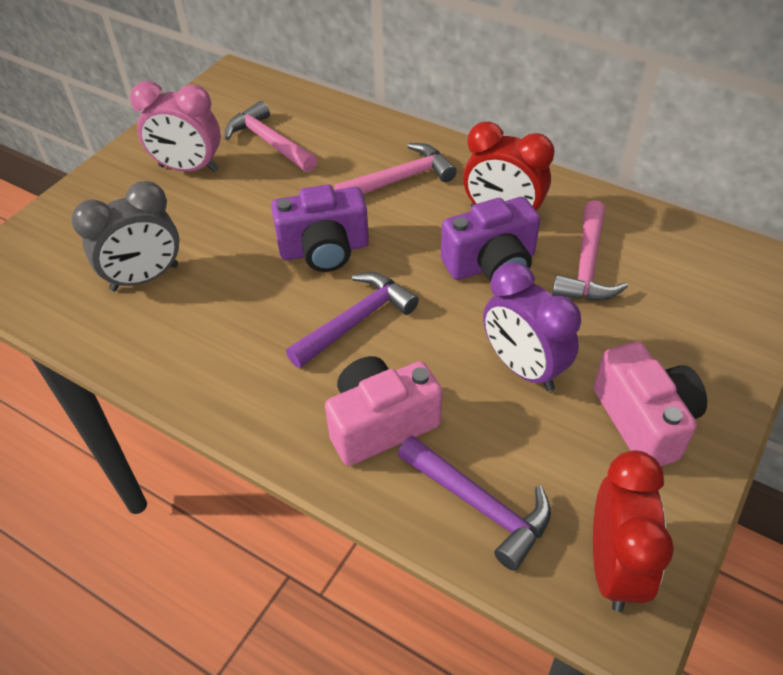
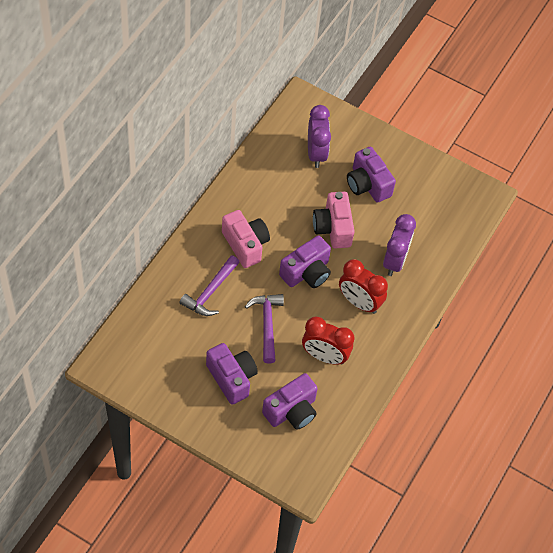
grey clock: 1 -> 0
pink clock: 1 -> 0
pink hammer: 3 -> 0
purple camera: 2 -> 4
purple clock: 1 -> 2

